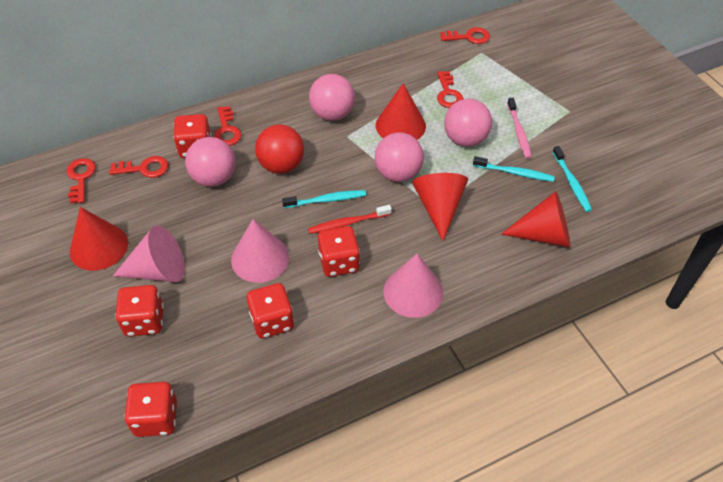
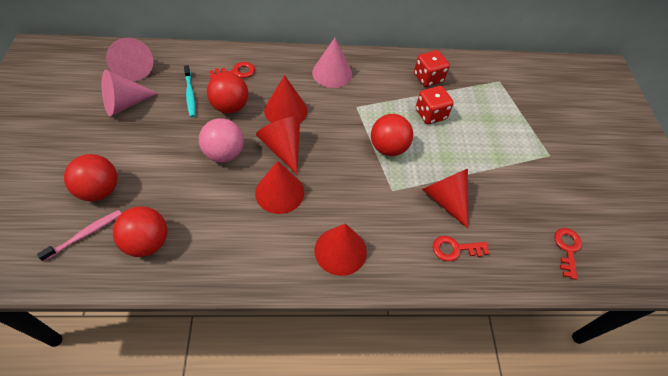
pink ball: 4 -> 1
red ball: 1 -> 4
red cone: 4 -> 5
red dice: 5 -> 2
red key: 5 -> 3
red toothbrush: 1 -> 0
turquoise toothbrush: 3 -> 1

